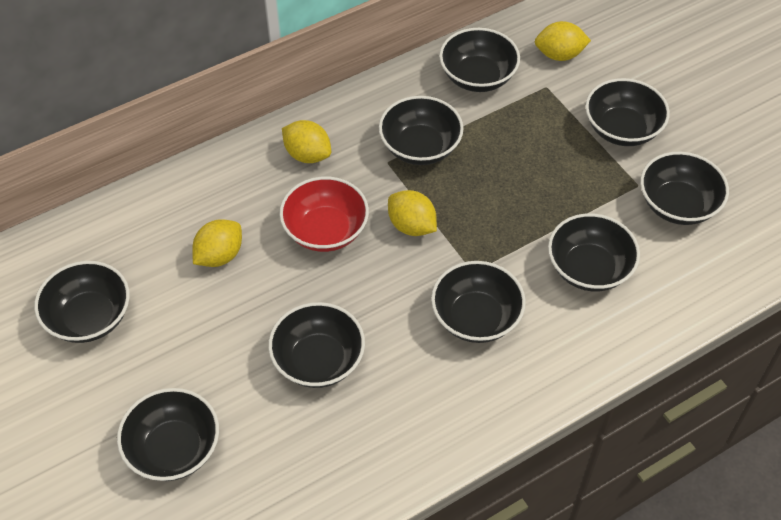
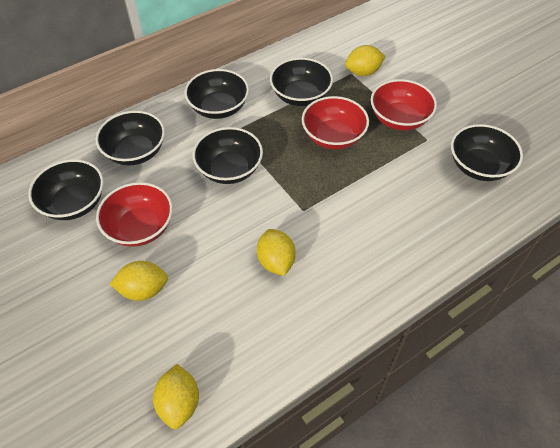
black bowl: 9 -> 6
red bowl: 1 -> 3

